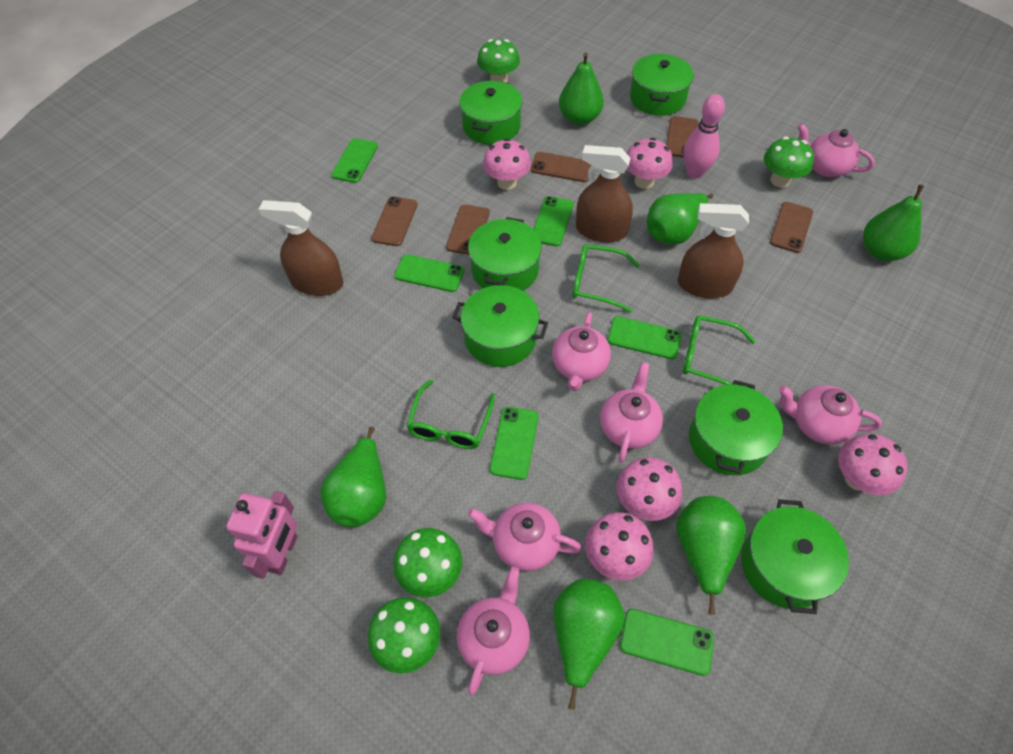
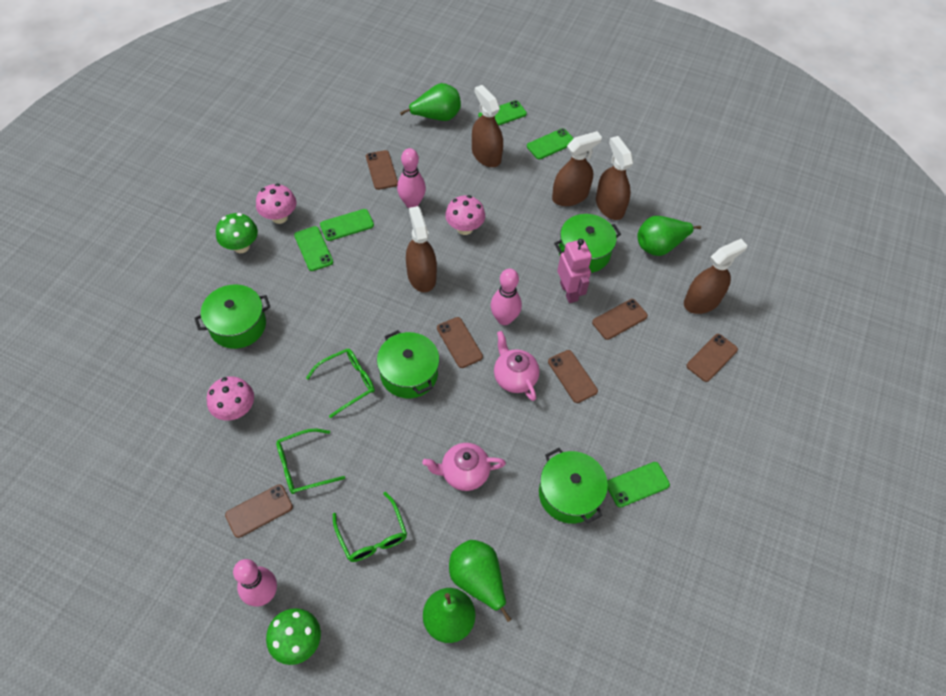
brown phone: 5 -> 6
brown spray bottle: 3 -> 5
green mushroom: 4 -> 2
green pear: 6 -> 4
green phone: 6 -> 5
green pot: 6 -> 4
pink bowling pin: 1 -> 3
pink mushroom: 5 -> 3
pink teapot: 6 -> 2

